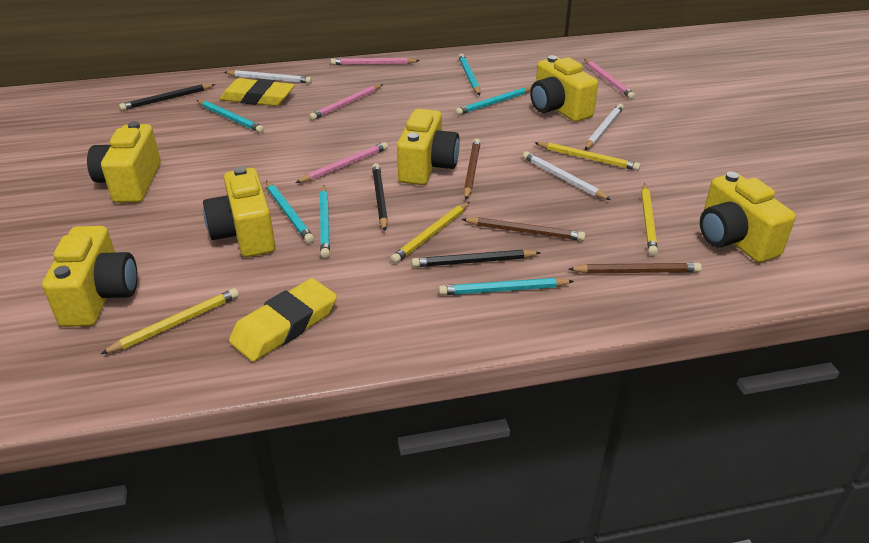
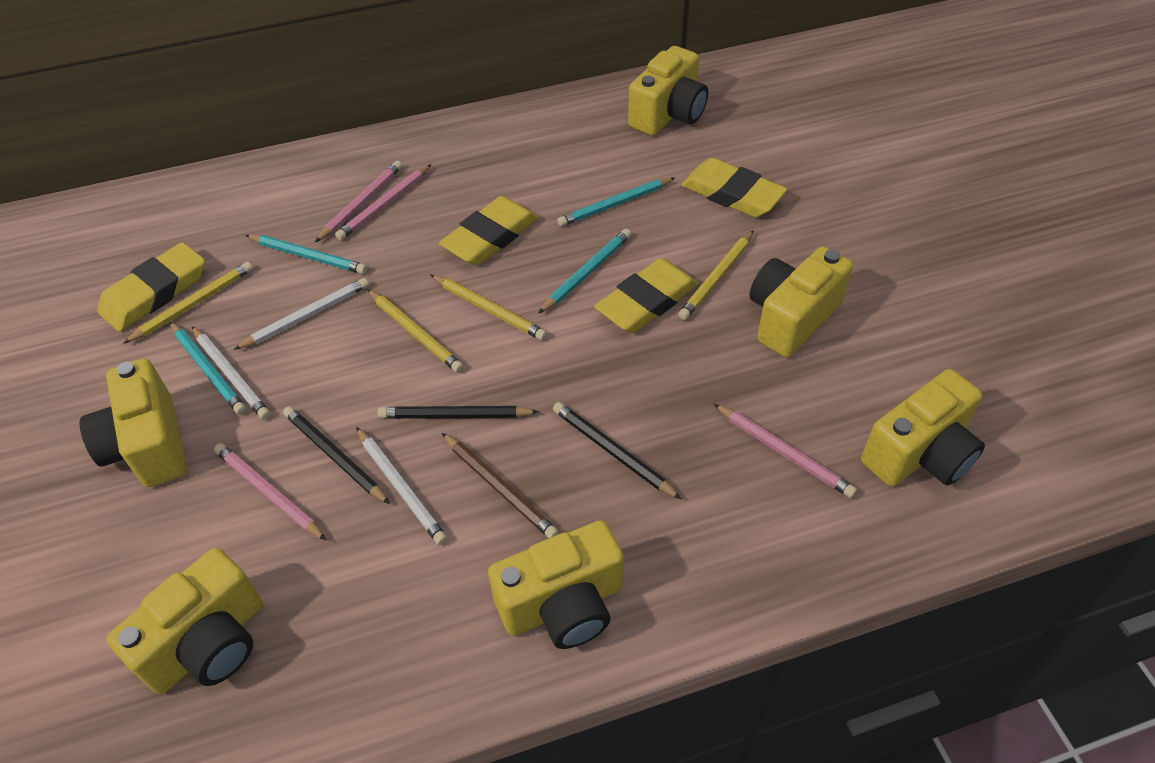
brown pencil: 3 -> 1
turquoise pencil: 6 -> 4
yellow eraser: 2 -> 4

